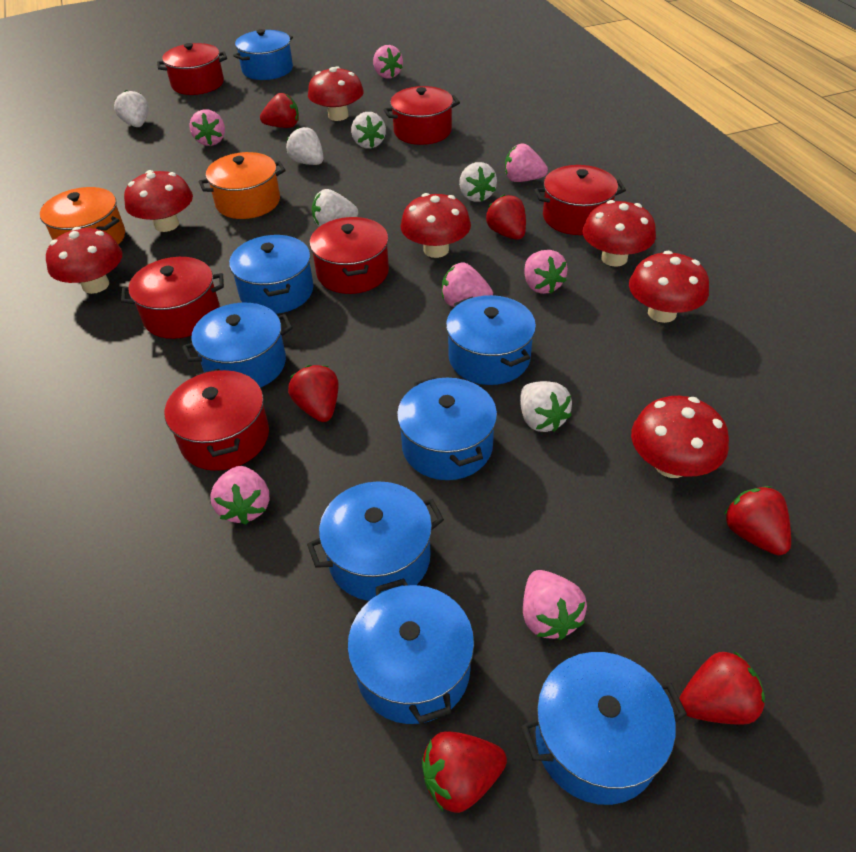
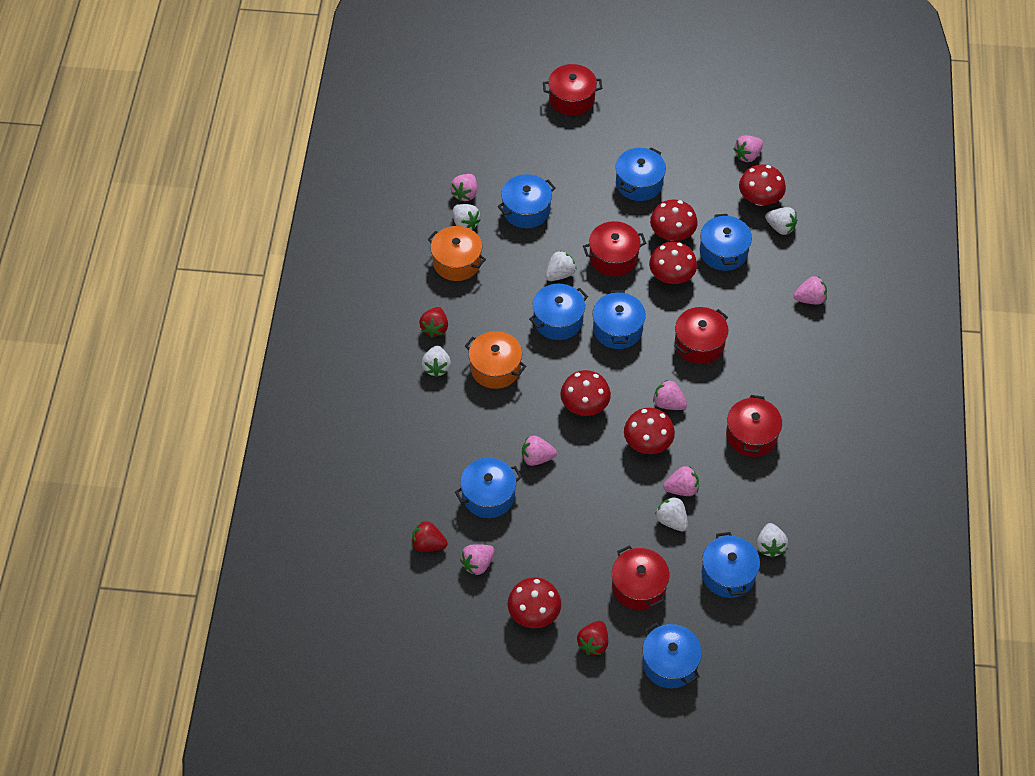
red mushroom: 7 -> 6
red pot: 6 -> 5
red strawberry: 6 -> 3

